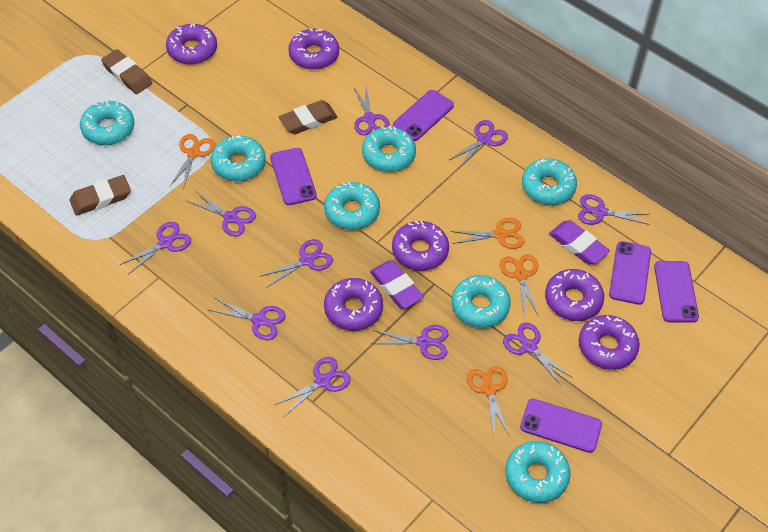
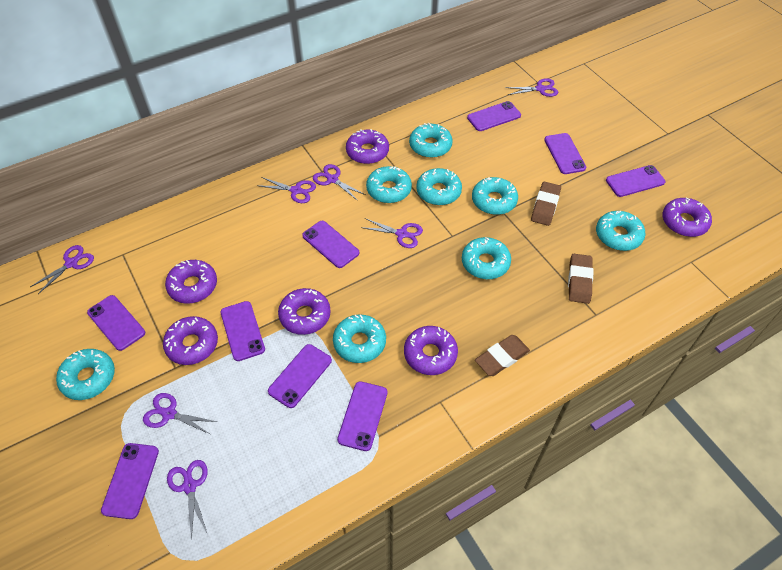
orange scissors: 4 -> 0
purple eraser: 2 -> 0
purple phone: 5 -> 9
purple scissors: 10 -> 7
turquoise donut: 7 -> 8

